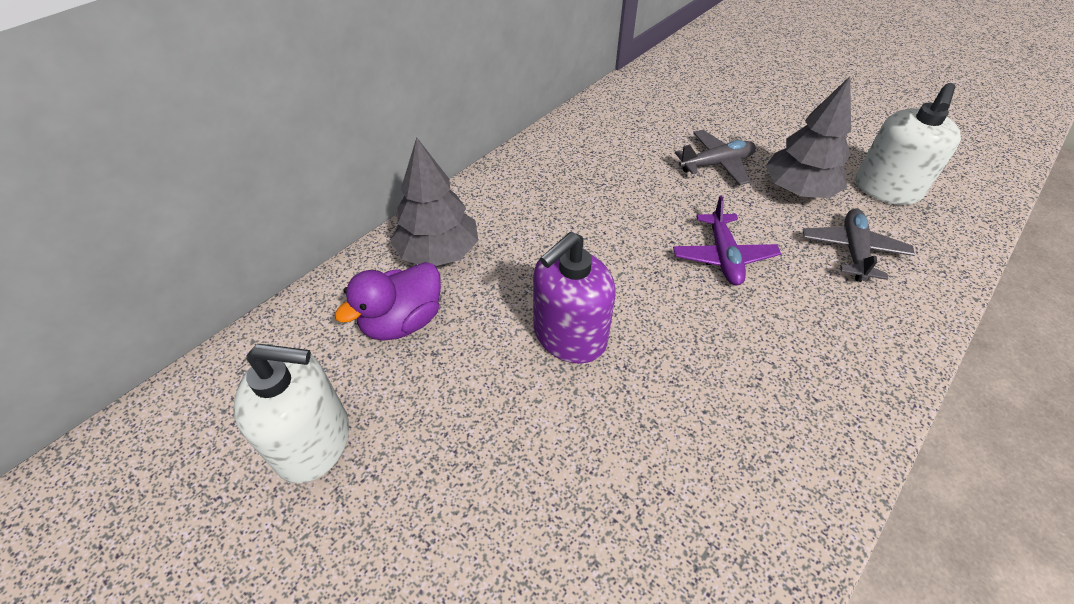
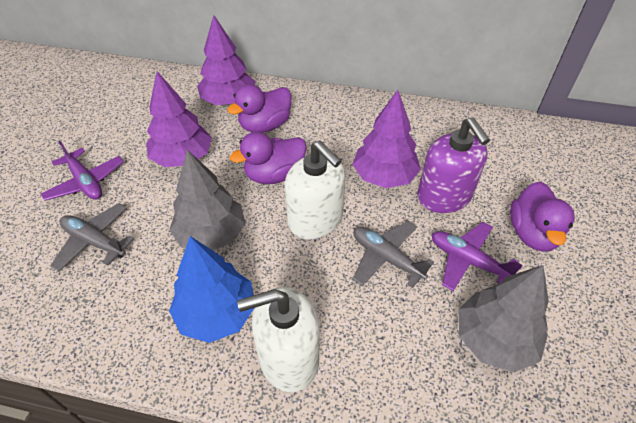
blue tree: 0 -> 1
purple duck: 1 -> 3
purple plane: 1 -> 2
purple tree: 0 -> 3

